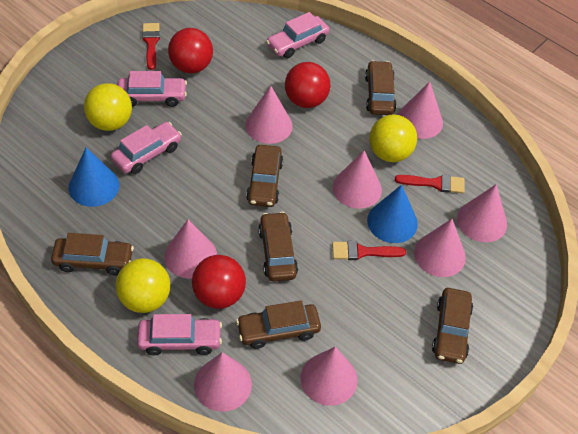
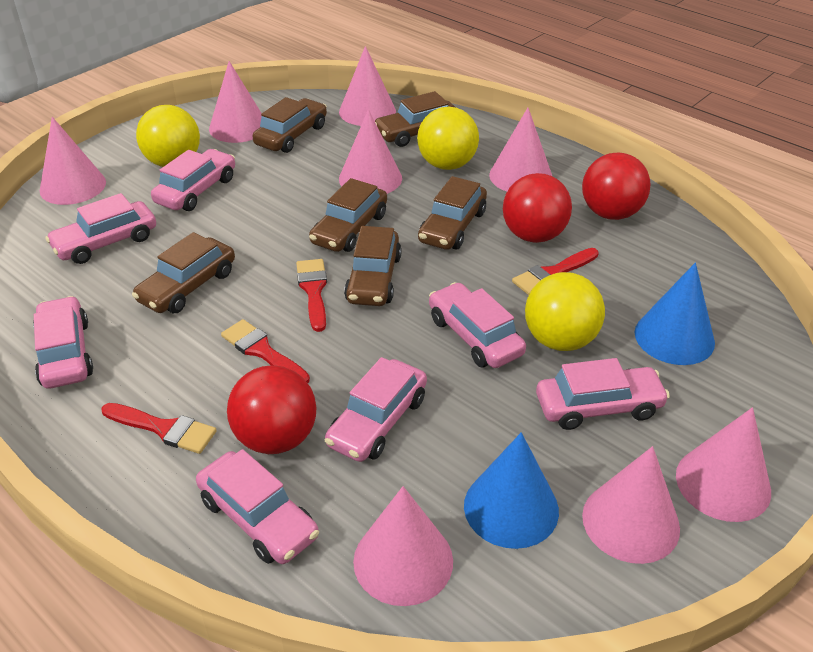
pink car: 4 -> 7
red brush: 3 -> 4

